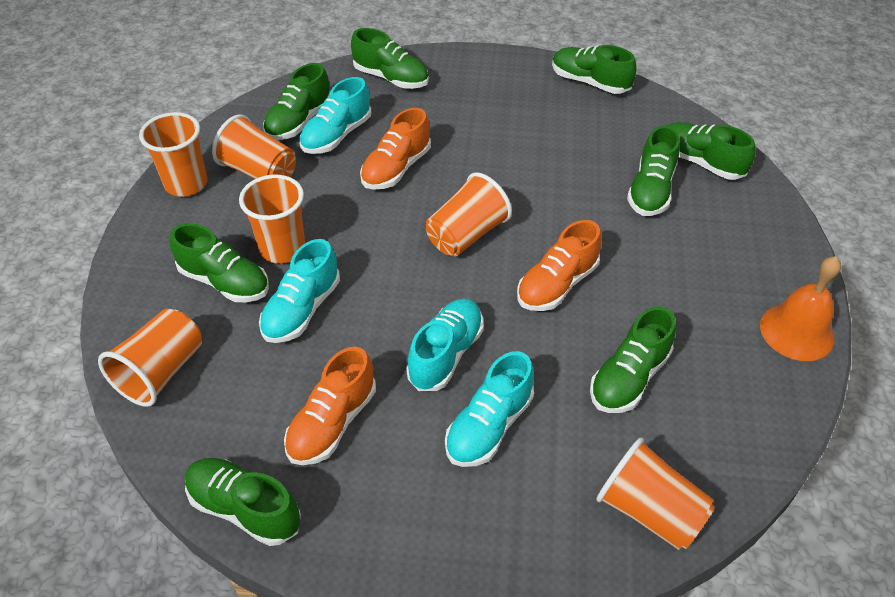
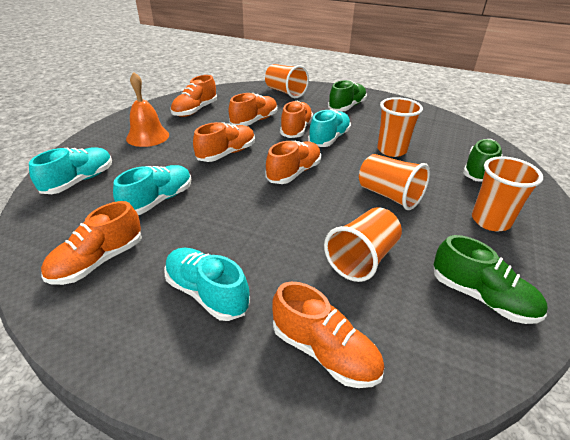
green shoe: 8 -> 3
orange cup: 6 -> 5
orange shoe: 3 -> 7

